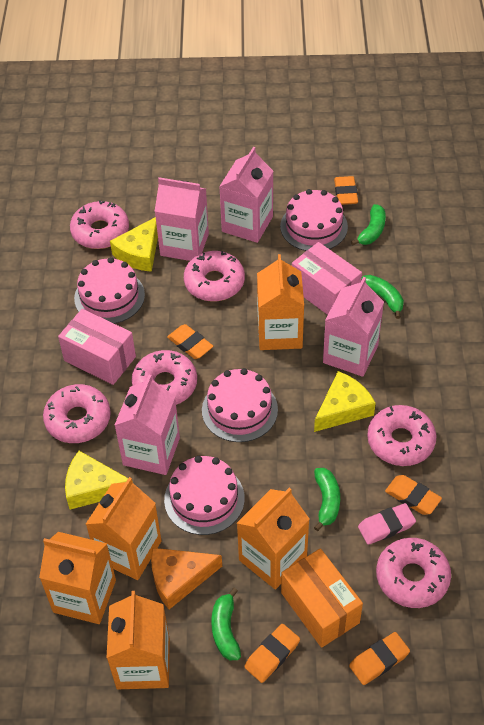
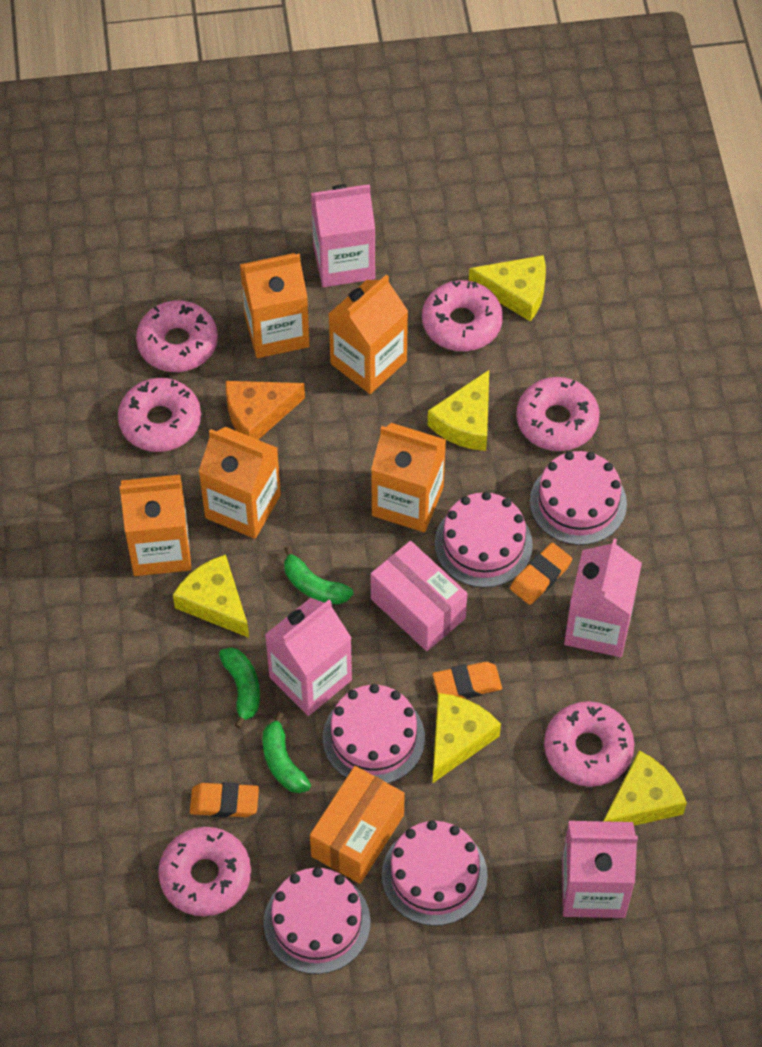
green banana: 4 -> 3
orange eraser: 5 -> 3
pink box: 2 -> 1
pink cake: 4 -> 5
pink eraser: 1 -> 0
yellow cheese: 3 -> 5

